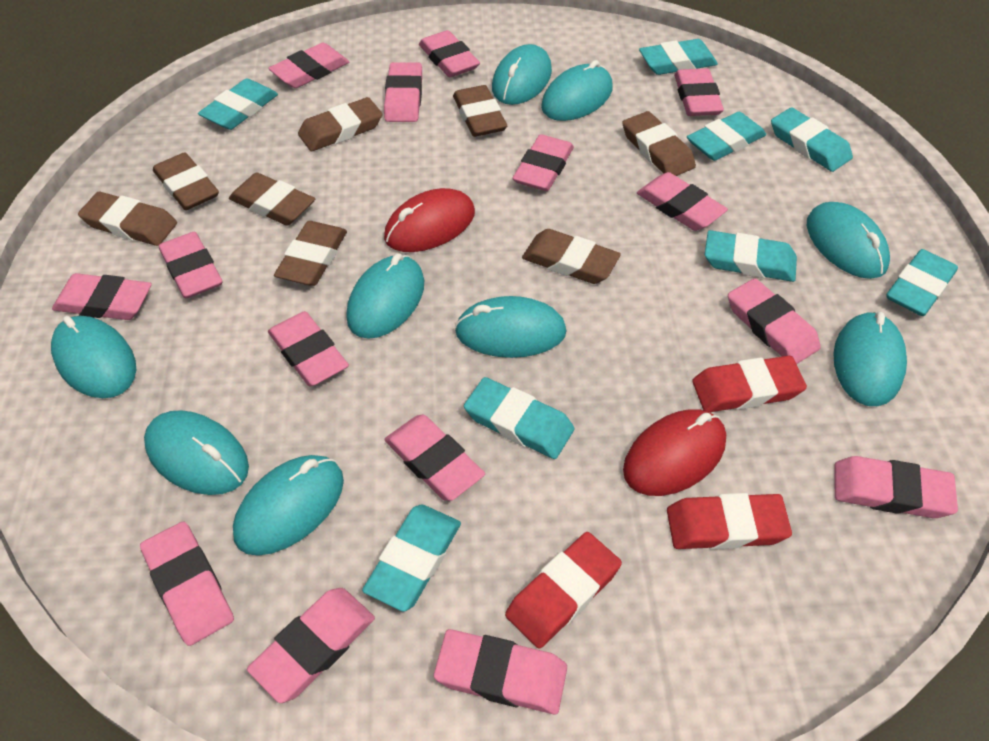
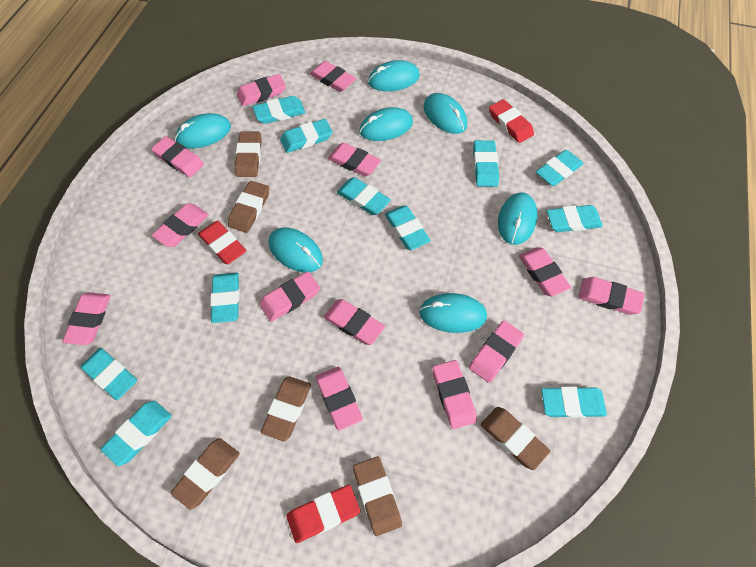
brown eraser: 8 -> 6
pink eraser: 15 -> 13
red mouse: 2 -> 0
turquoise eraser: 8 -> 11
turquoise mouse: 9 -> 7

